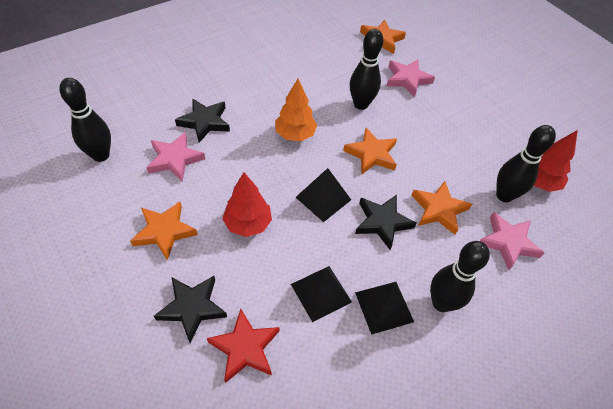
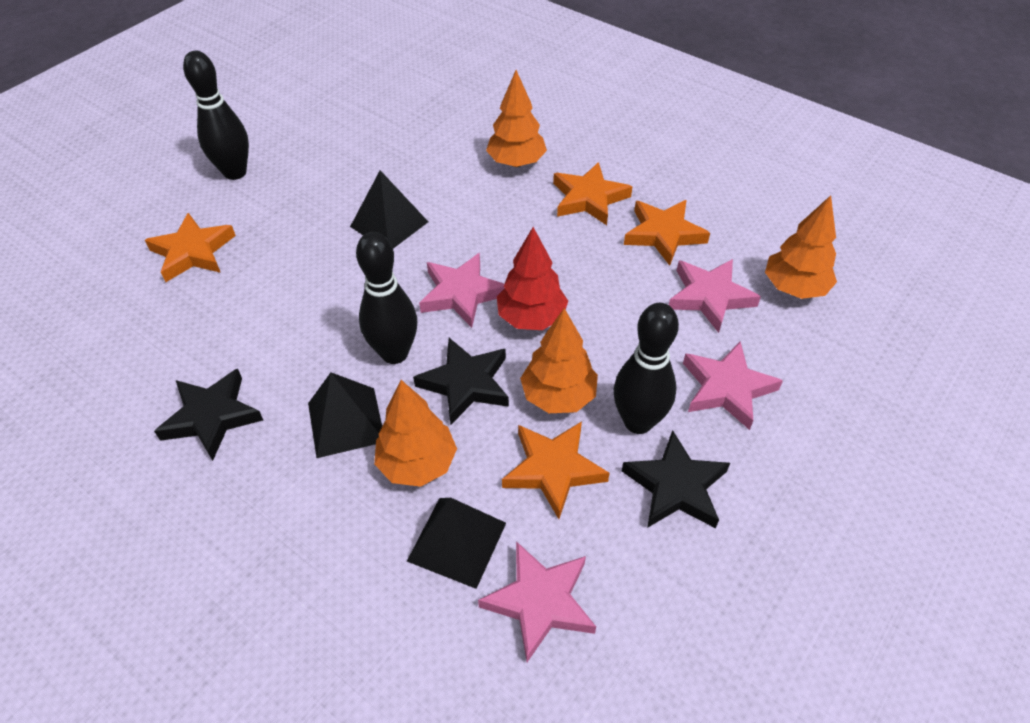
black bowling pin: 4 -> 3
orange tree: 1 -> 4
pink star: 3 -> 4
red star: 1 -> 0
red tree: 2 -> 1

